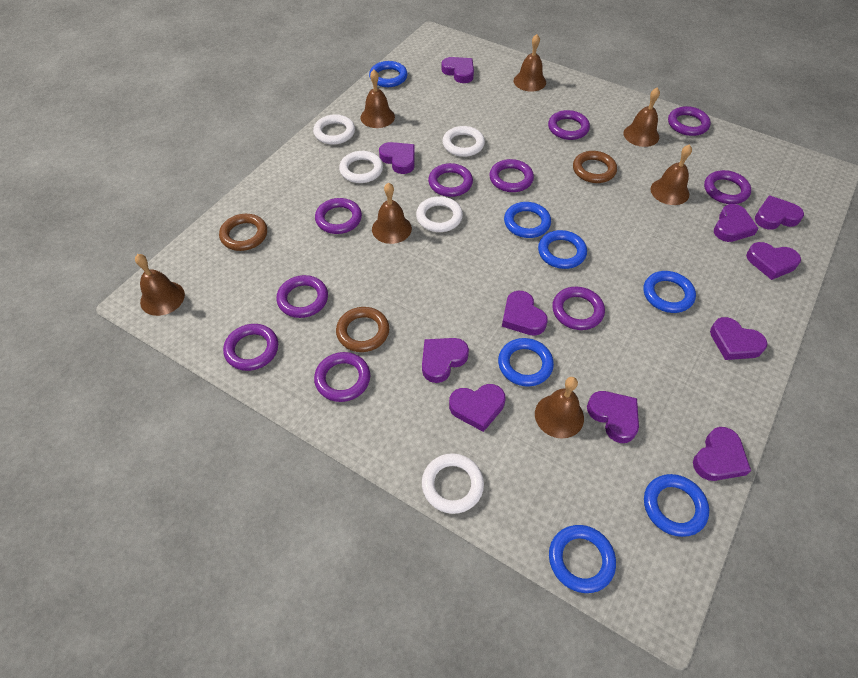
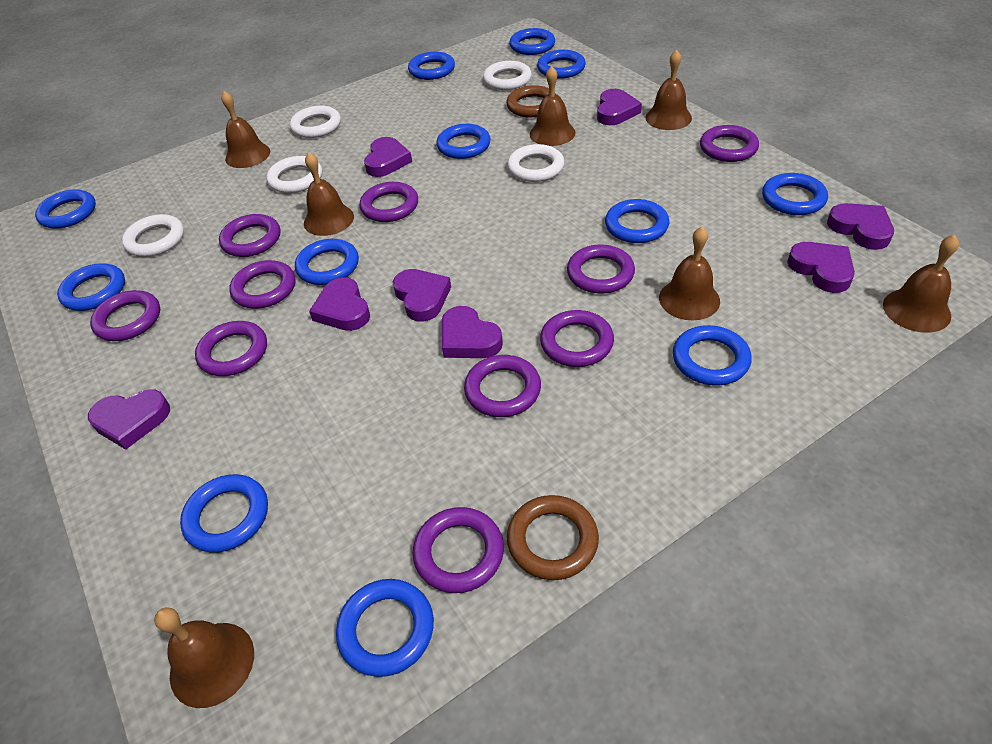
blue ring: 7 -> 12
brown ring: 3 -> 2
purple heart: 11 -> 8

